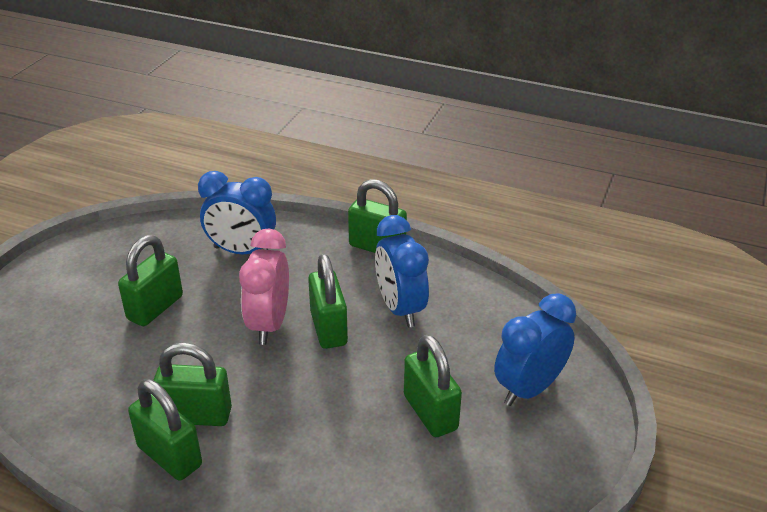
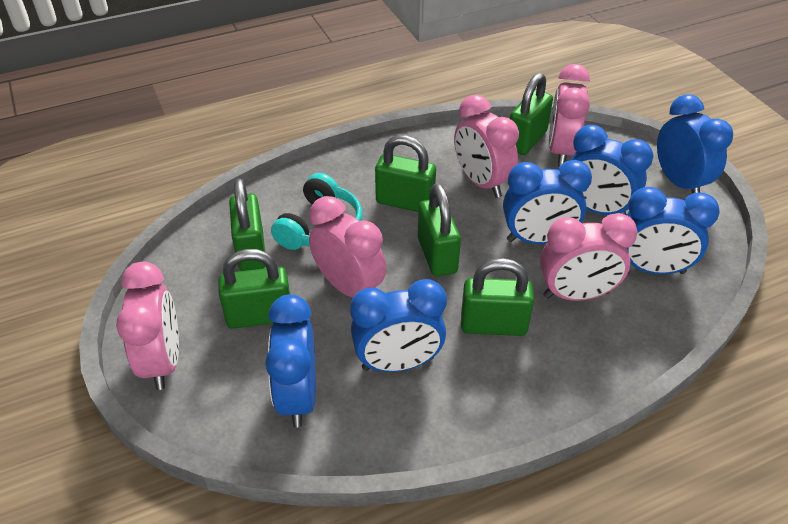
blue clock: 3 -> 6
pink clock: 1 -> 5
turquoise headphones: 0 -> 1

